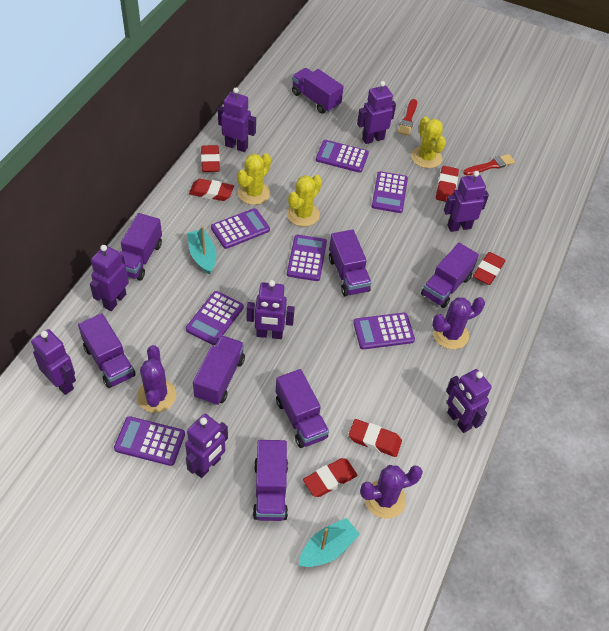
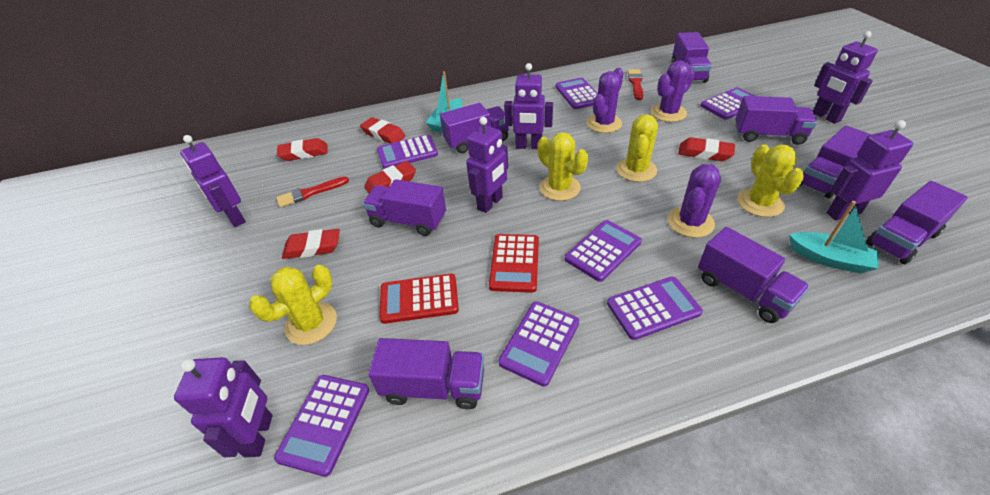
purple robot: 8 -> 6
red calculator: 0 -> 2
red eraser: 6 -> 5
yellow cactus: 3 -> 4

